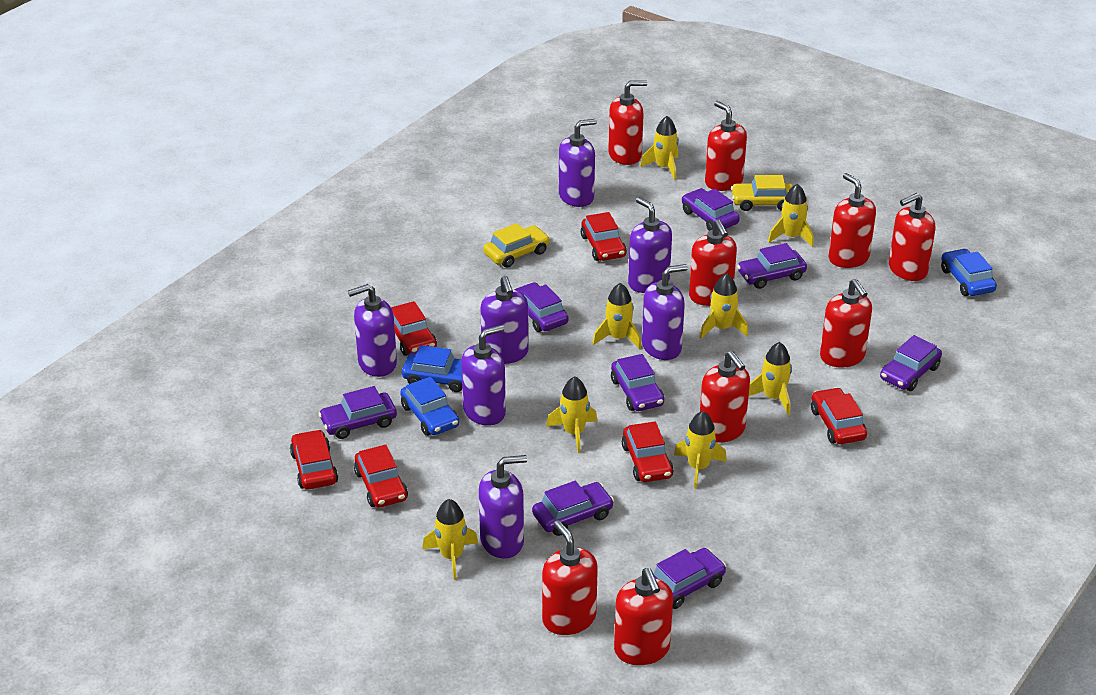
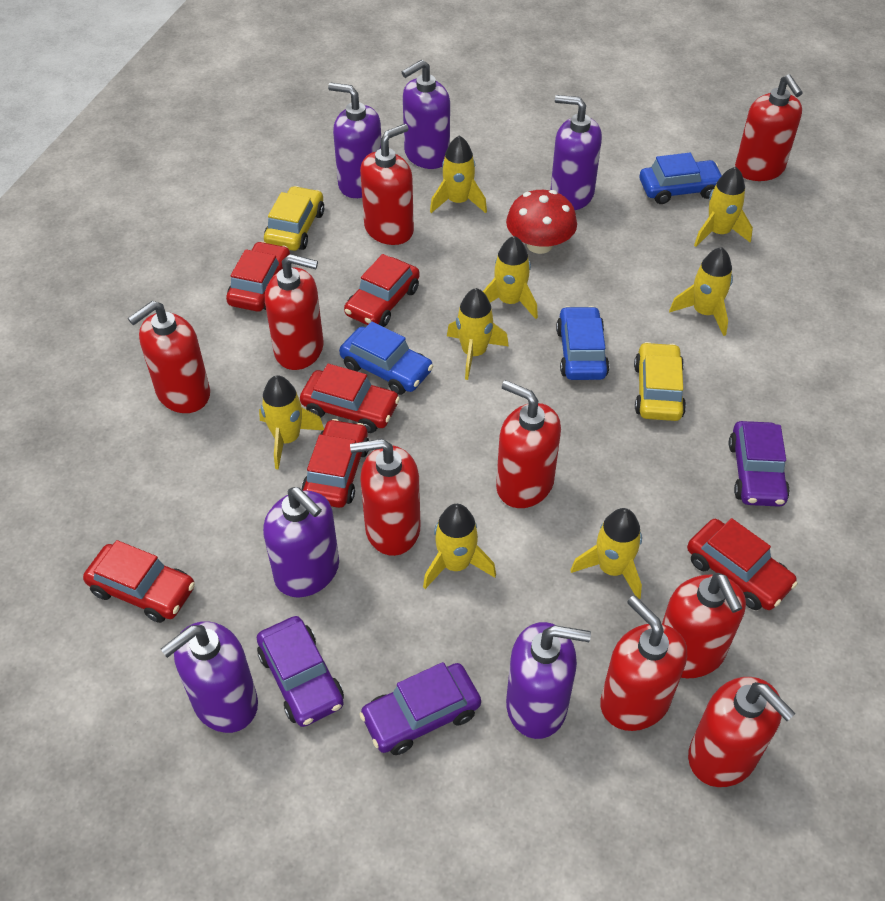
purple car: 8 -> 3
purple soap dispenser: 7 -> 6
red mushroom: 0 -> 1

